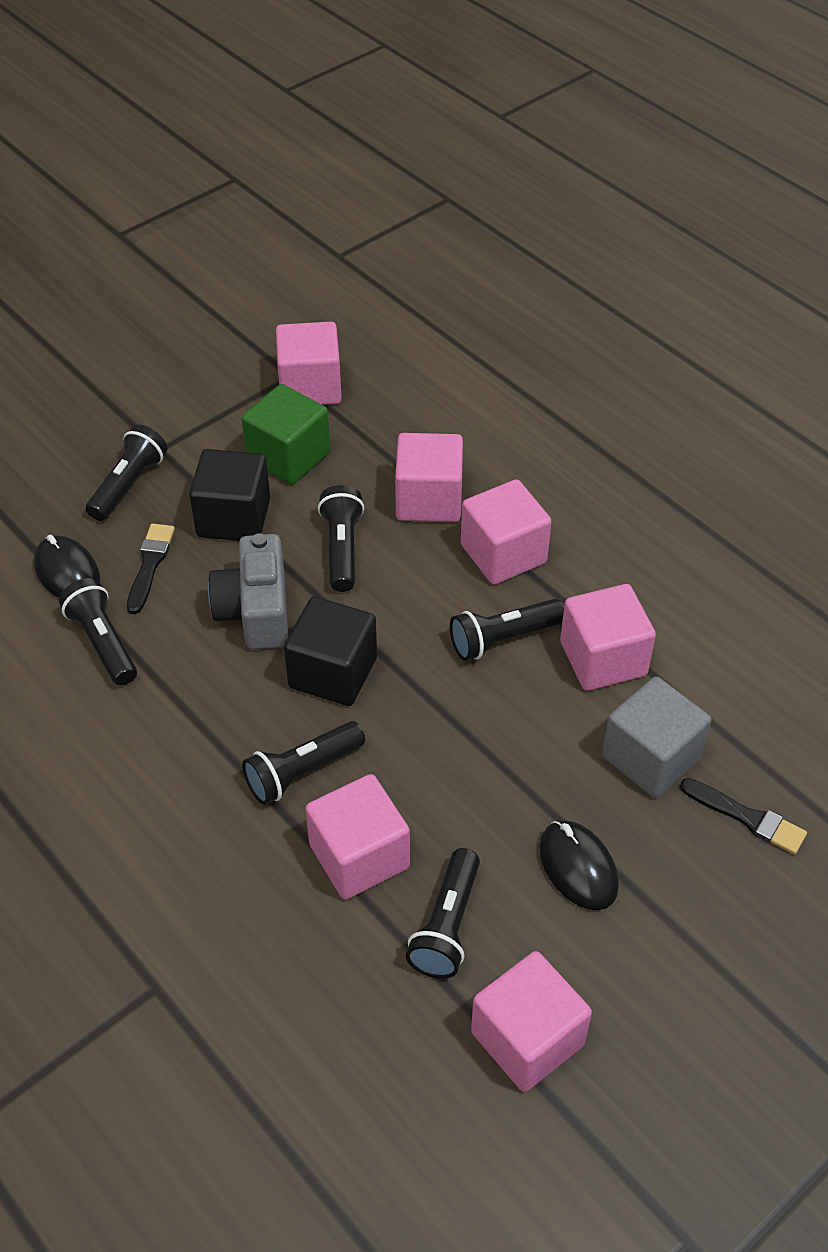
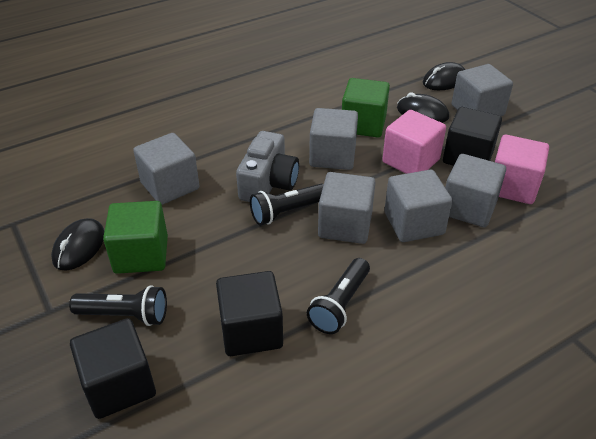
black brush: 2 -> 0
black cube: 2 -> 3
black flashlight: 6 -> 3
black mouse: 2 -> 3
green cube: 1 -> 2
grey cube: 1 -> 6
pink cube: 6 -> 2

